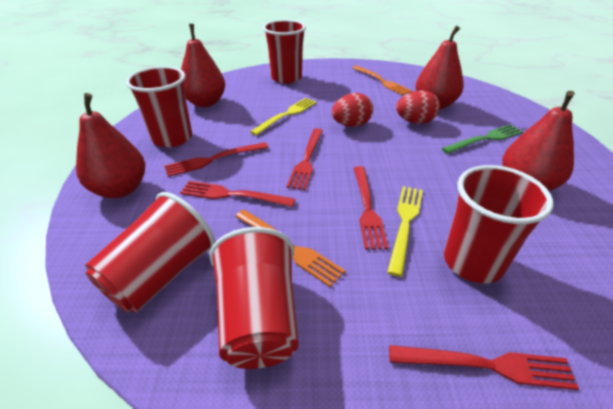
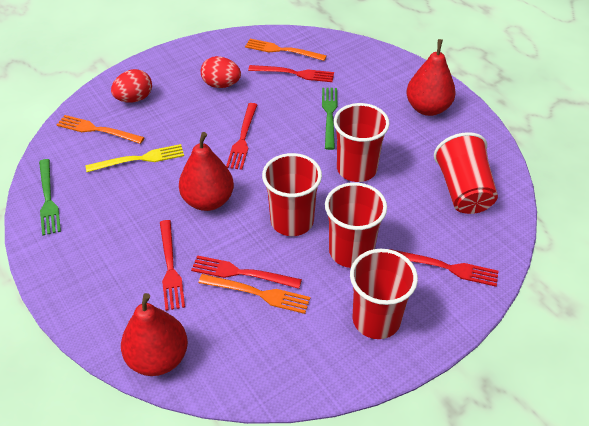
green fork: 1 -> 2
orange fork: 2 -> 3
red pear: 4 -> 3
yellow fork: 2 -> 1

